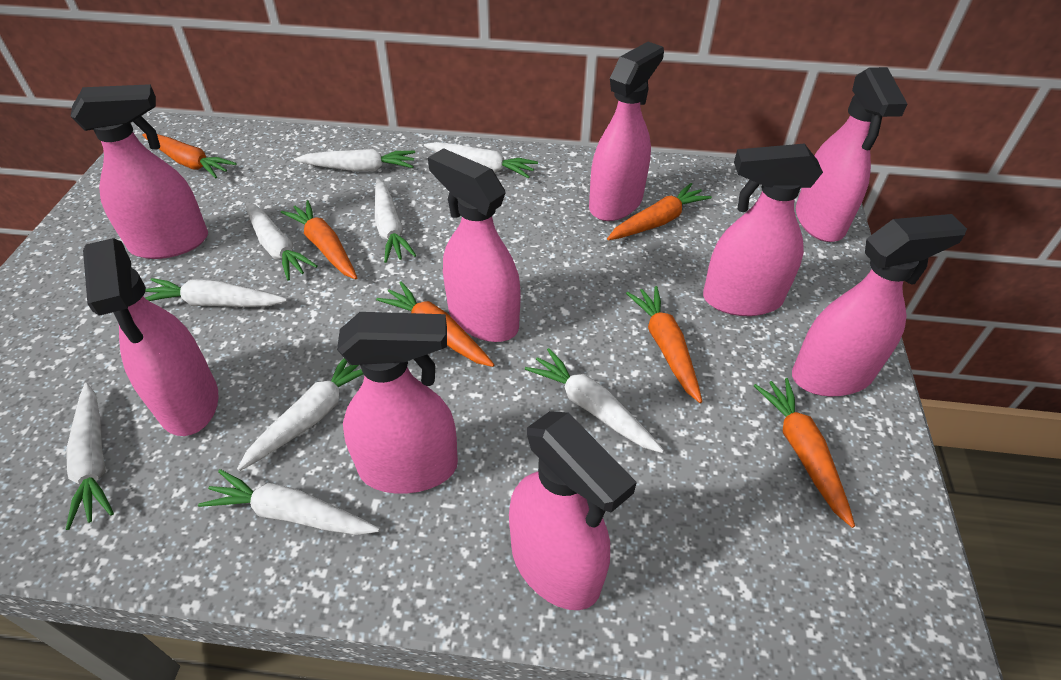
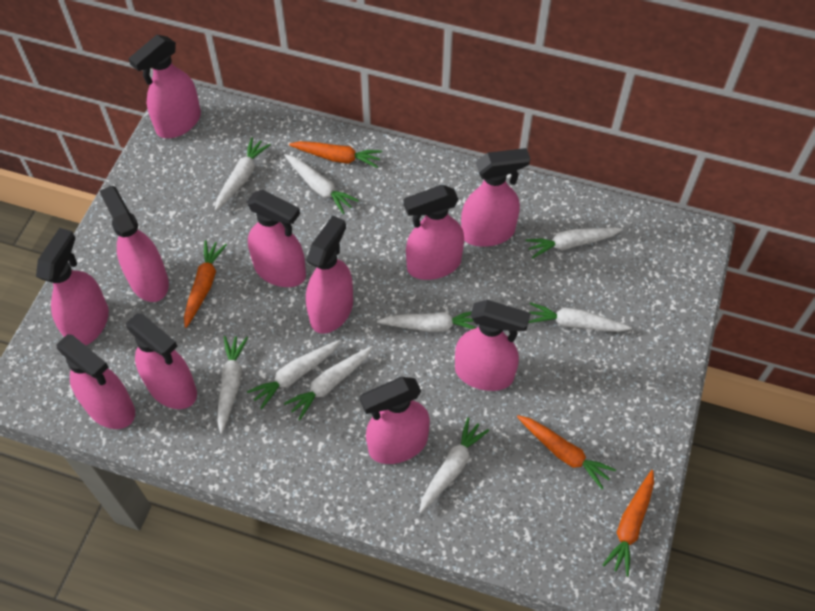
orange carrot: 6 -> 4
pink spray bottle: 9 -> 11

